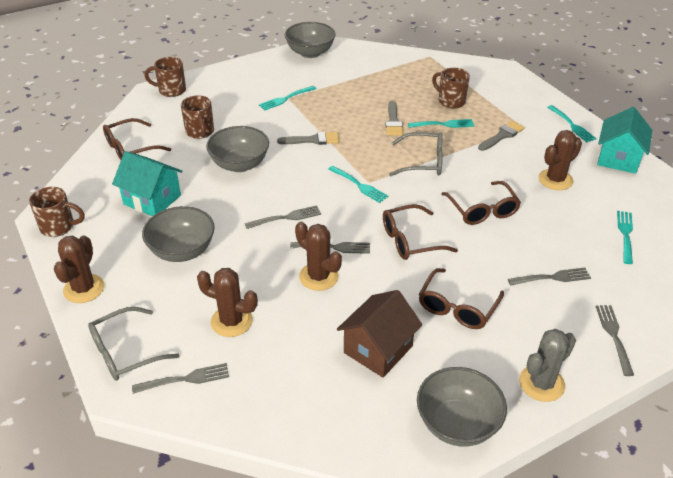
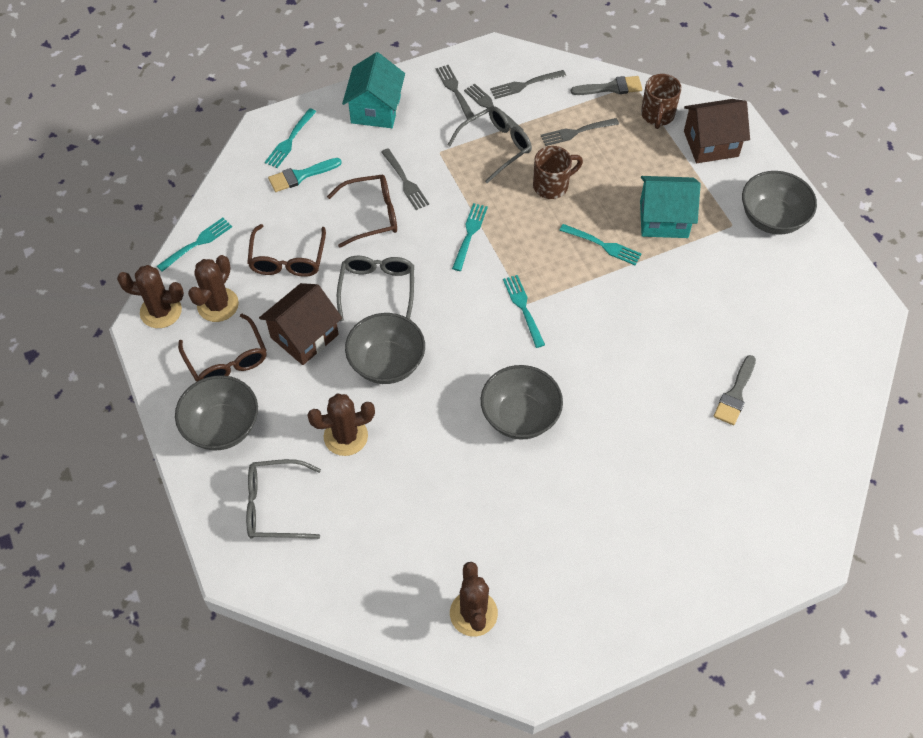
brown glasses: 4 -> 3
brown house: 1 -> 2
brown mug: 4 -> 2
grey brush: 3 -> 2
grey cactus: 1 -> 0
grey glasses: 2 -> 3
turquoise brush: 0 -> 1

